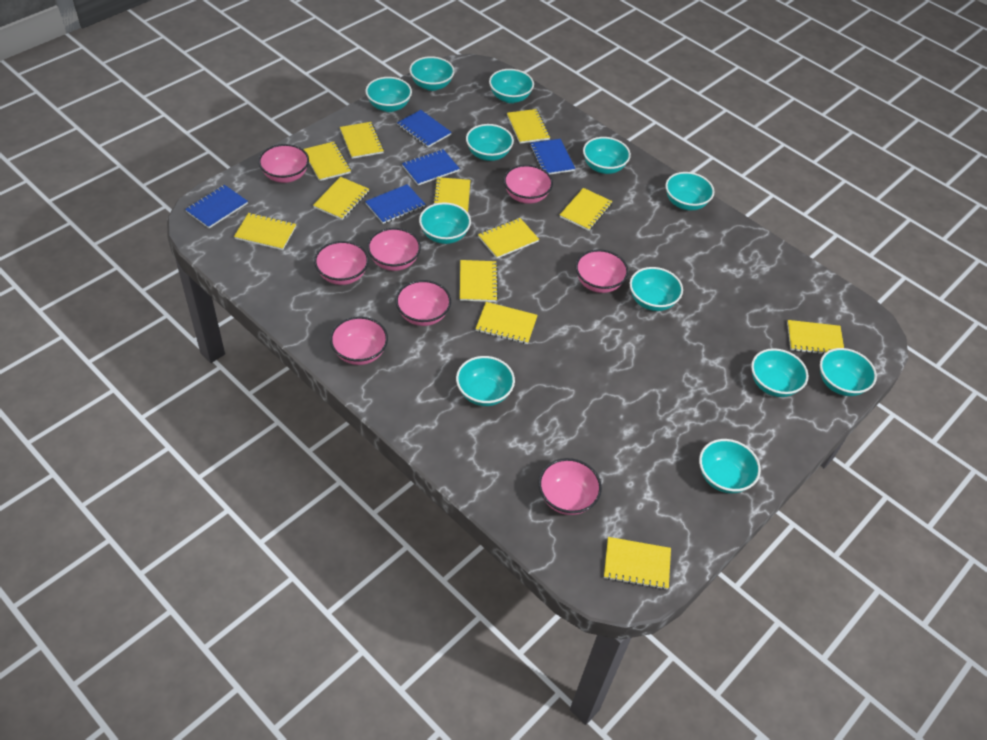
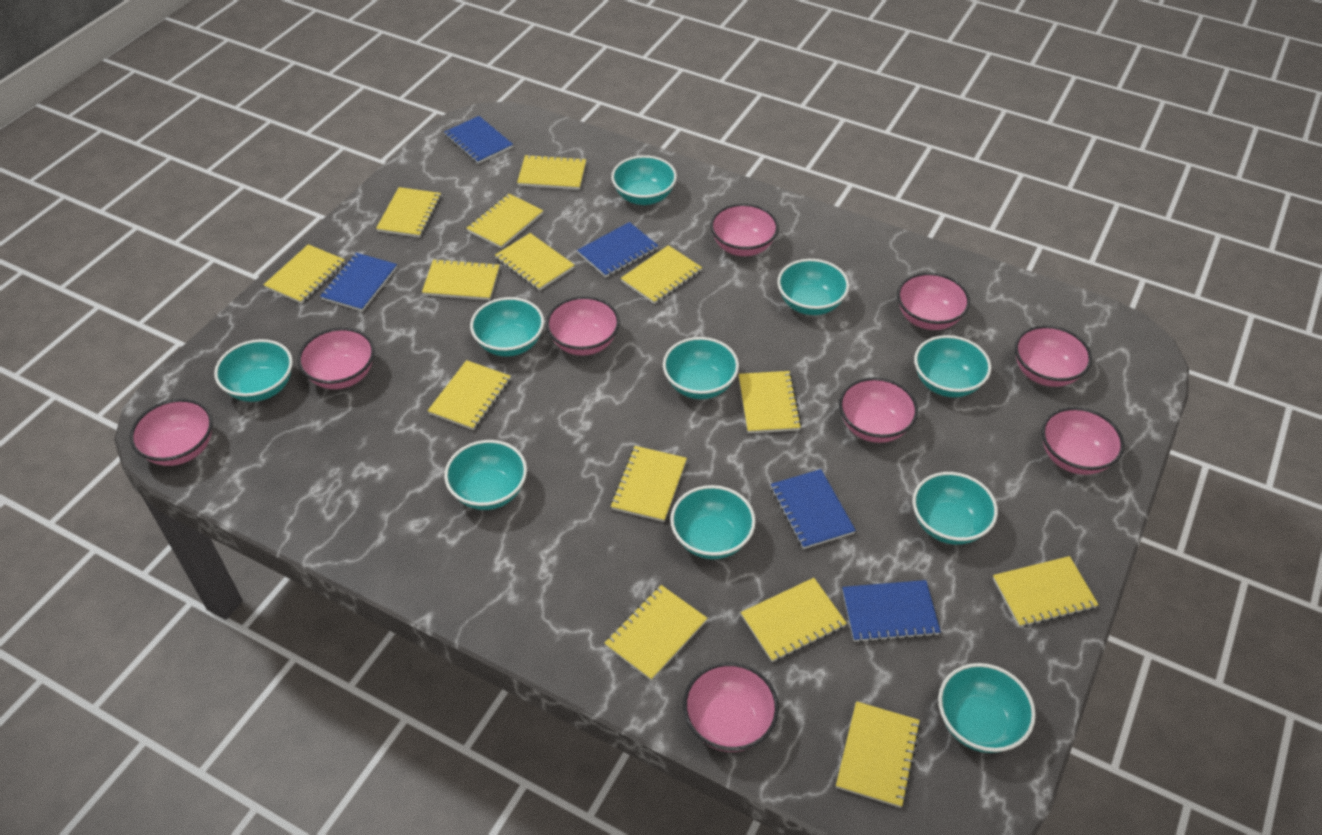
pink bowl: 8 -> 9
turquoise bowl: 12 -> 10
yellow notebook: 12 -> 14

